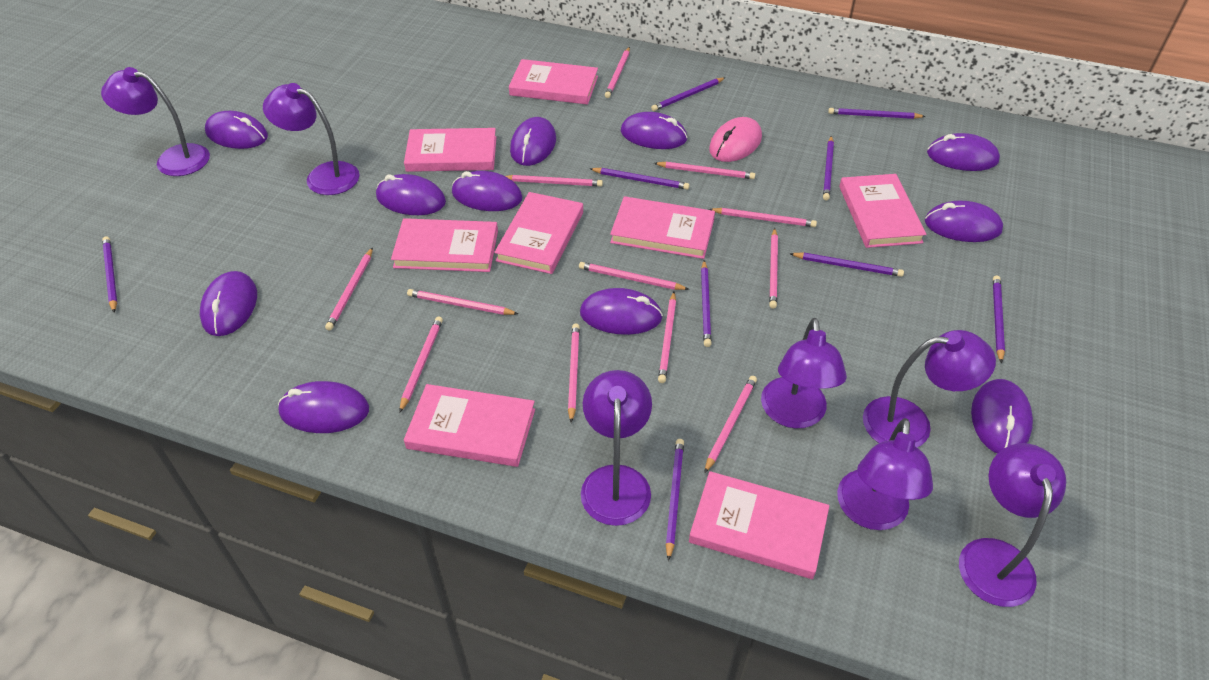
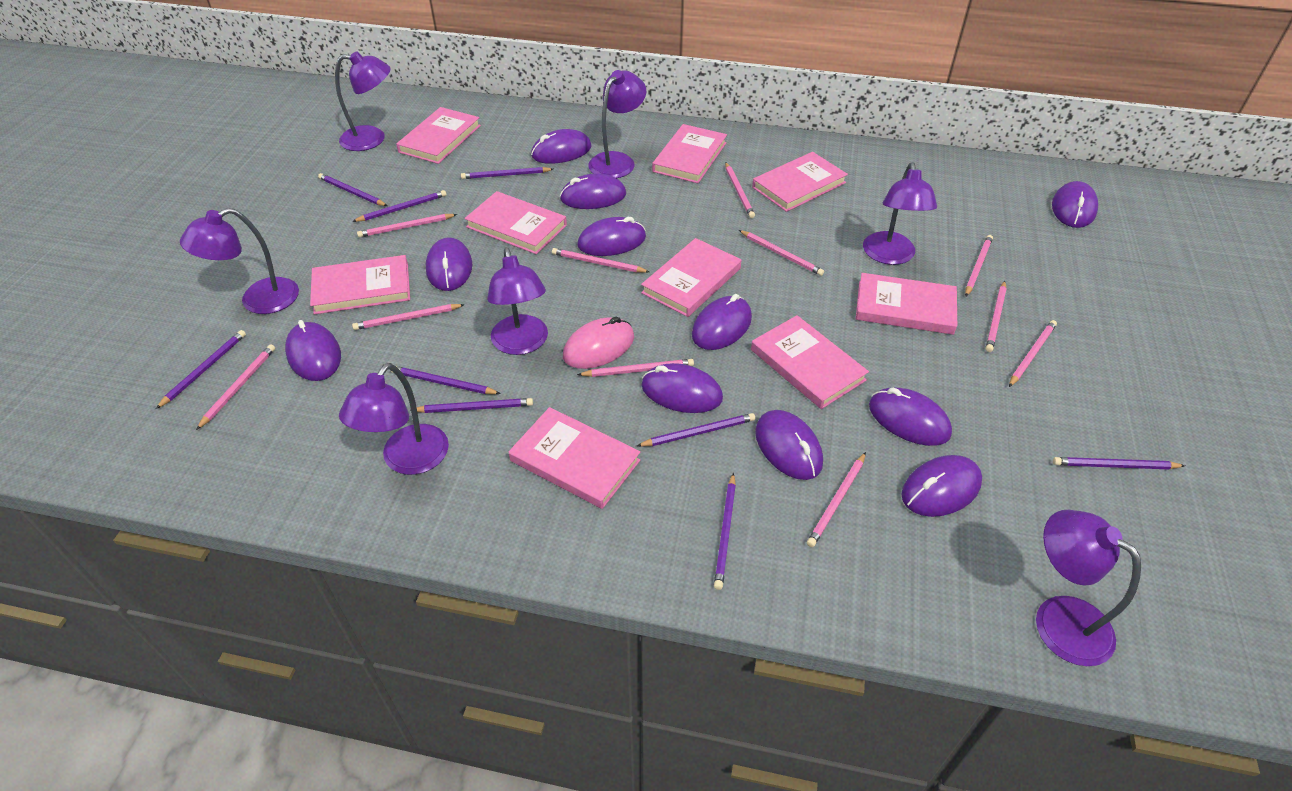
pink book: 8 -> 9
pink pencil: 12 -> 11

